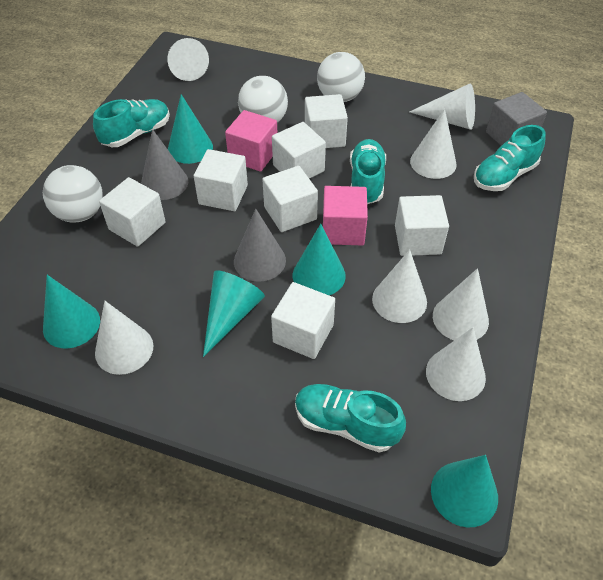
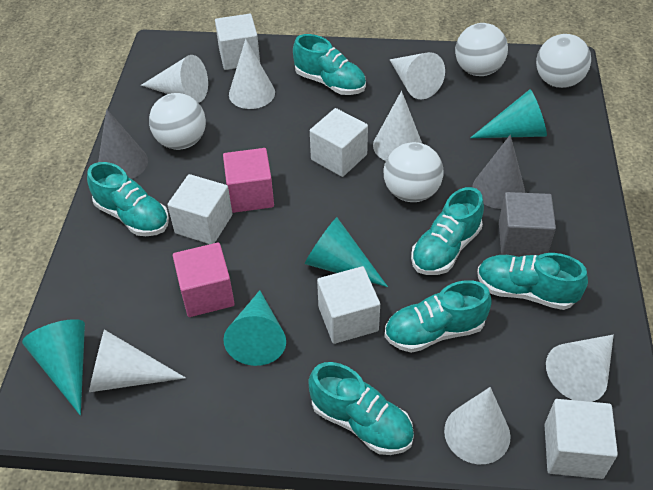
turquoise cone: 5 -> 4
turquoise shoe: 4 -> 6
white ball: 3 -> 4
white cube: 7 -> 5

